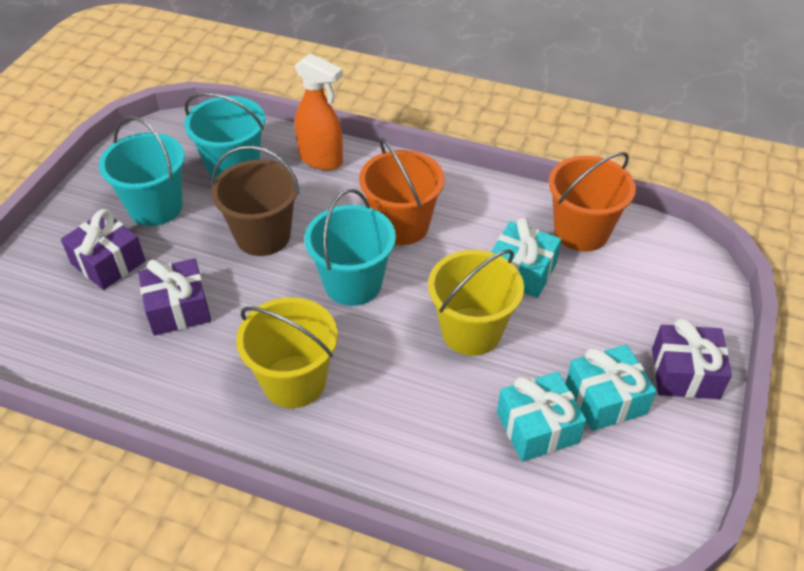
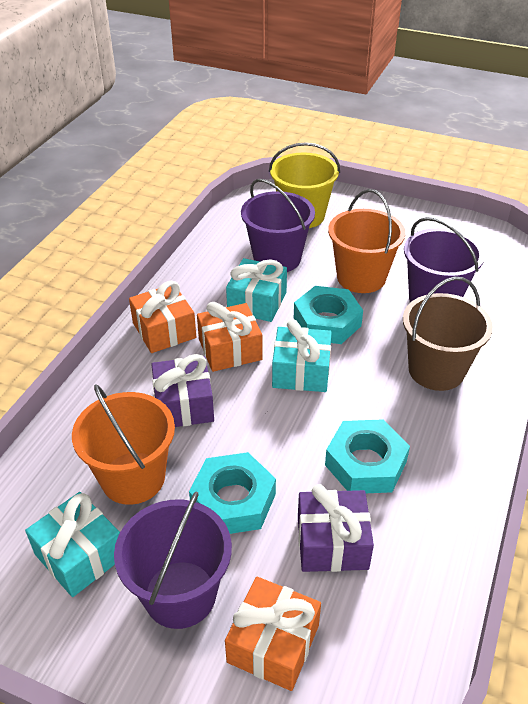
orange gift: 0 -> 3
orange spray bottle: 1 -> 0
purple bucket: 0 -> 3
purple gift: 3 -> 2
turquoise bucket: 3 -> 0
turquoise nut: 0 -> 3
yellow bucket: 2 -> 1

